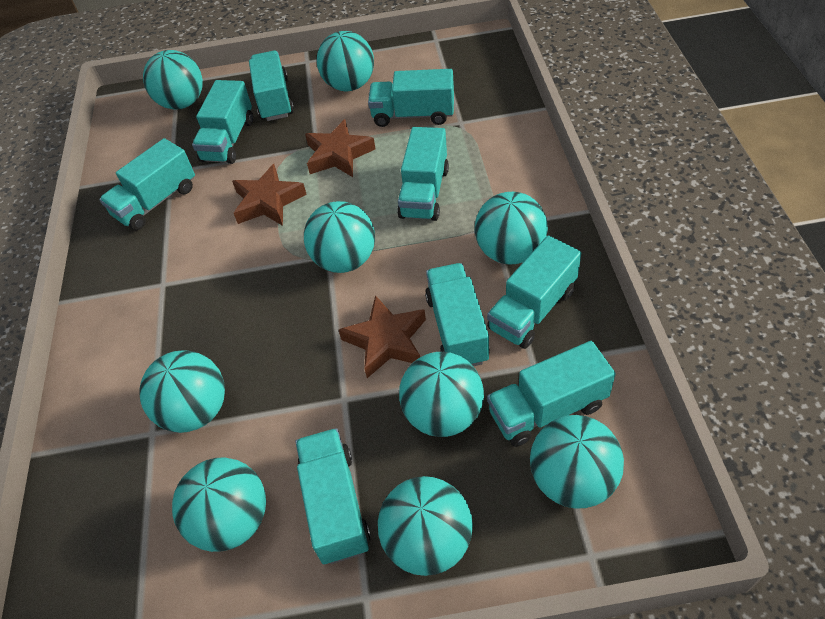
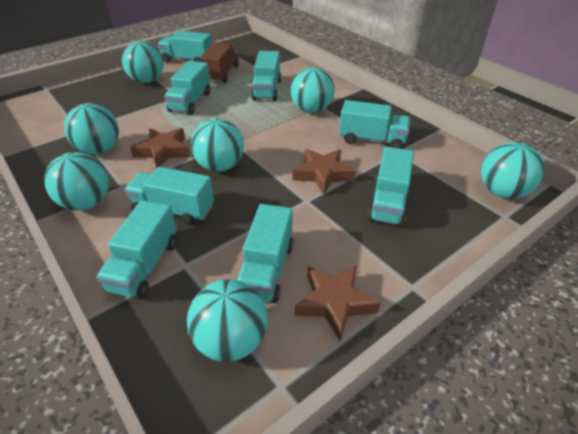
brown truck: 0 -> 1
turquoise ball: 9 -> 7
turquoise truck: 9 -> 8

